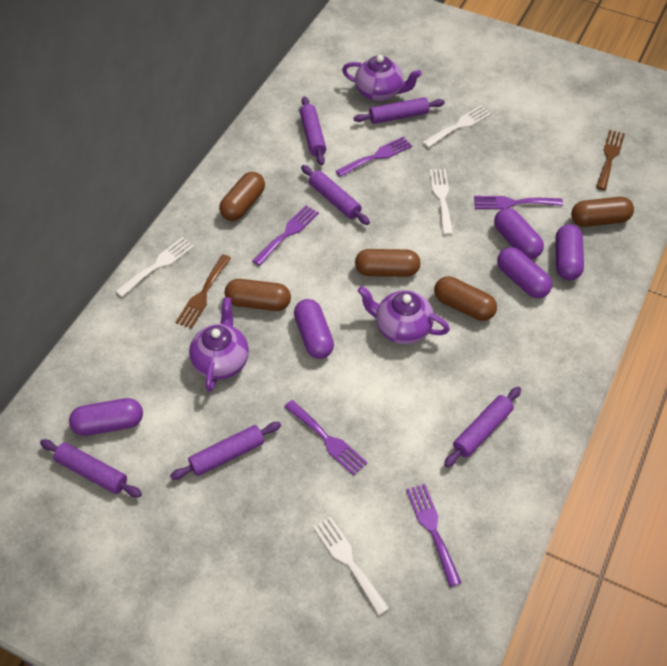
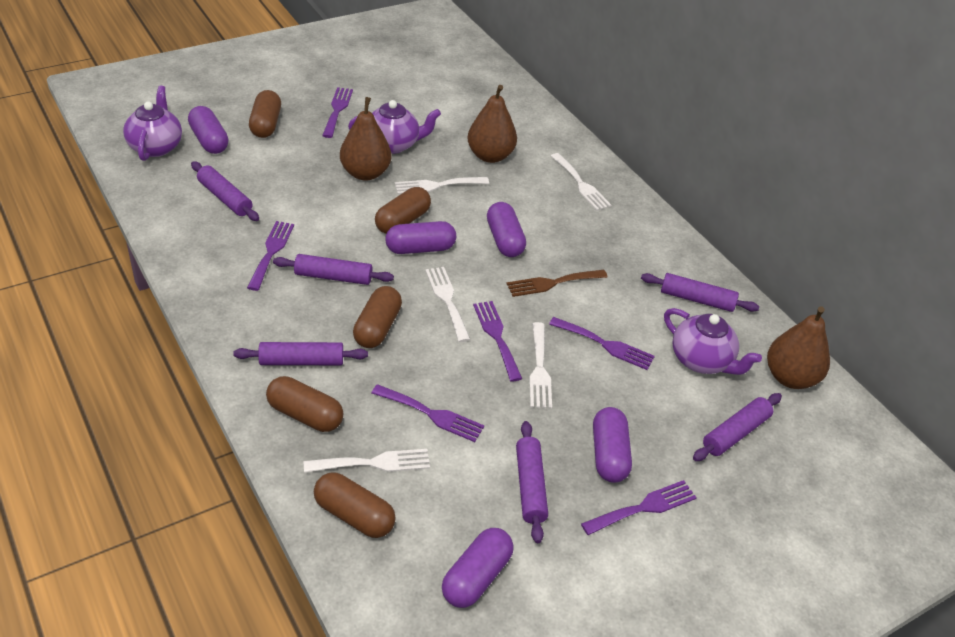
brown fork: 2 -> 1
brown pear: 0 -> 3
purple fork: 5 -> 6
white fork: 4 -> 5

